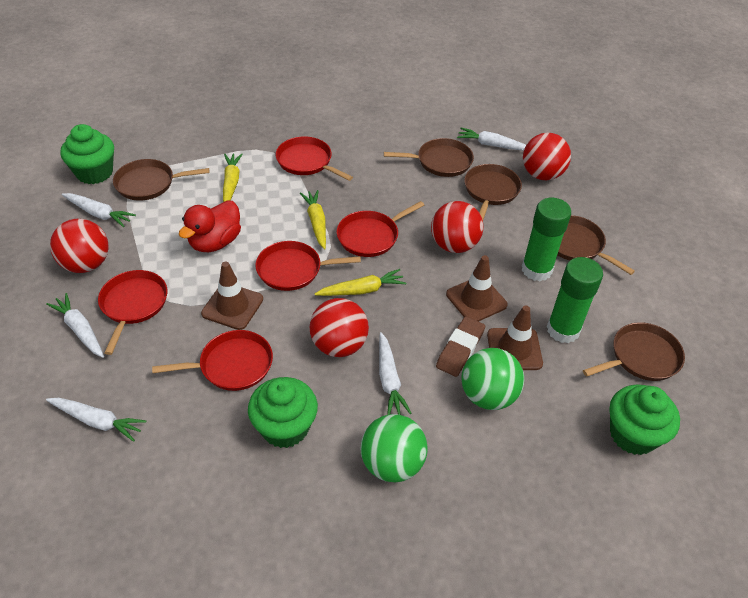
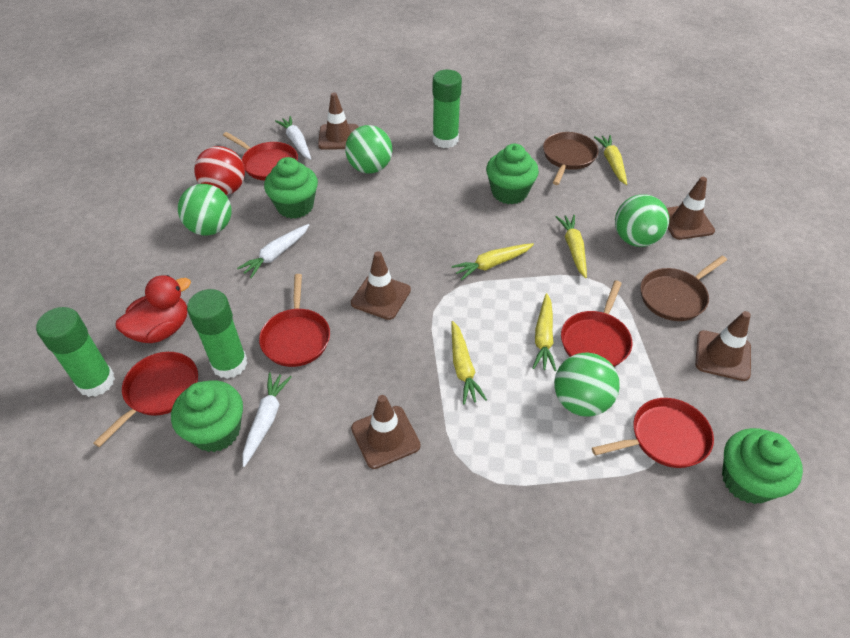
brown eraser: 1 -> 0
brown pan: 5 -> 2
brown traffic cone: 3 -> 5
green ball: 2 -> 4
green cupcake: 3 -> 4
green glue stick: 2 -> 3
red ball: 4 -> 1
white carrot: 5 -> 3
yellow carrot: 3 -> 5

